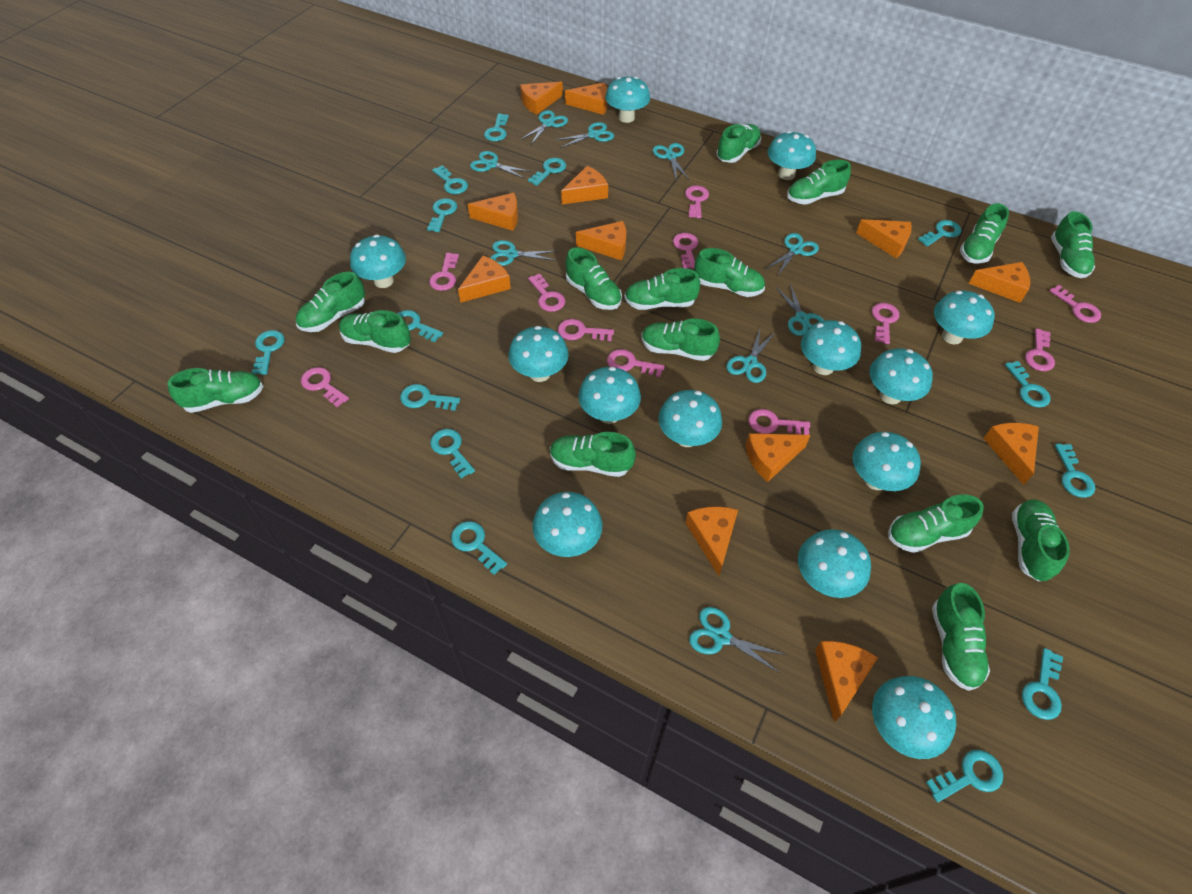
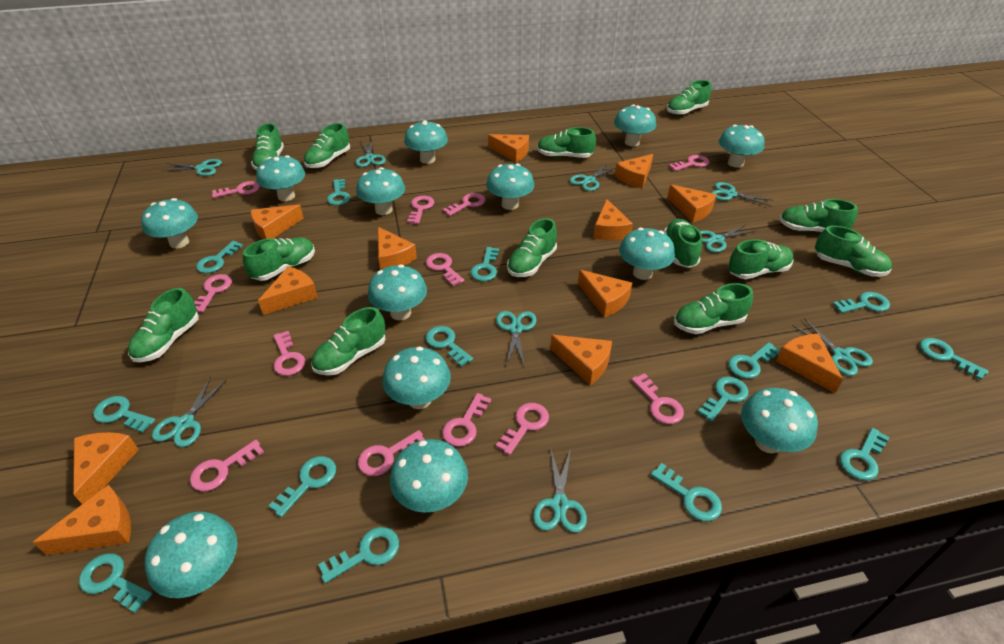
green shoe: 15 -> 13
pink key: 11 -> 12

